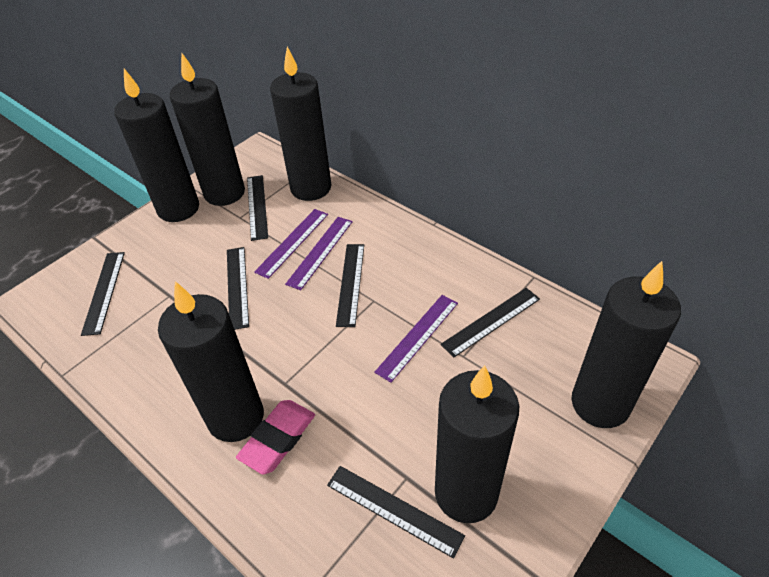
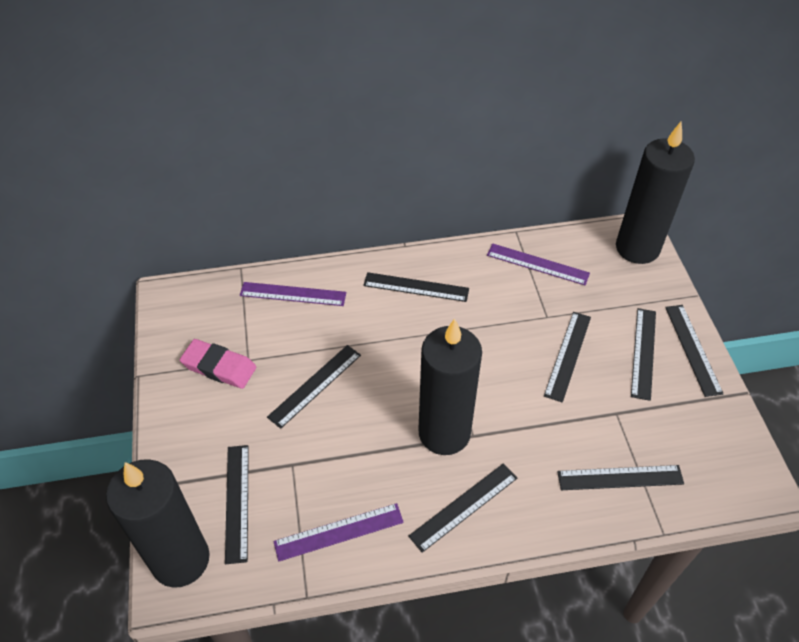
black candle: 6 -> 3
black ruler: 6 -> 8

